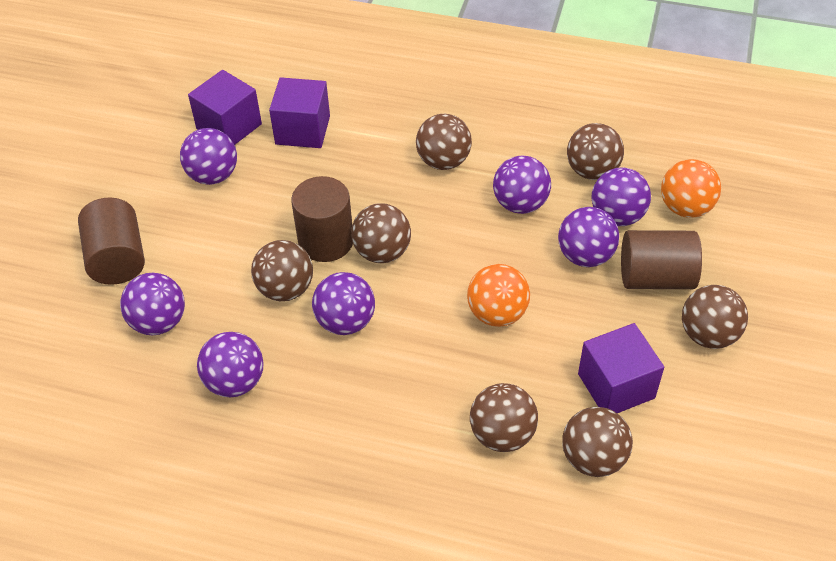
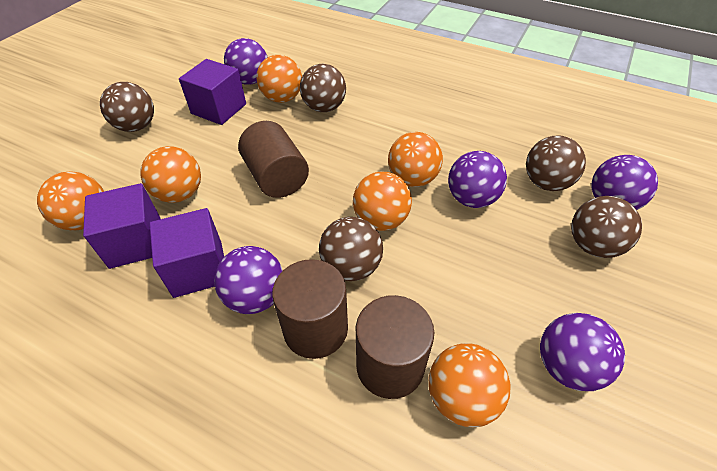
brown ball: 7 -> 5
orange ball: 2 -> 6
purple ball: 7 -> 5

